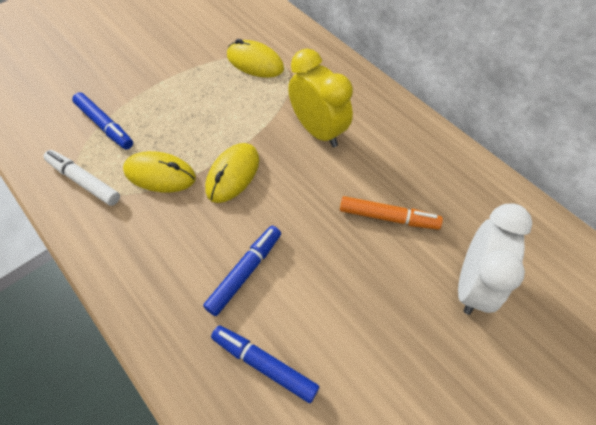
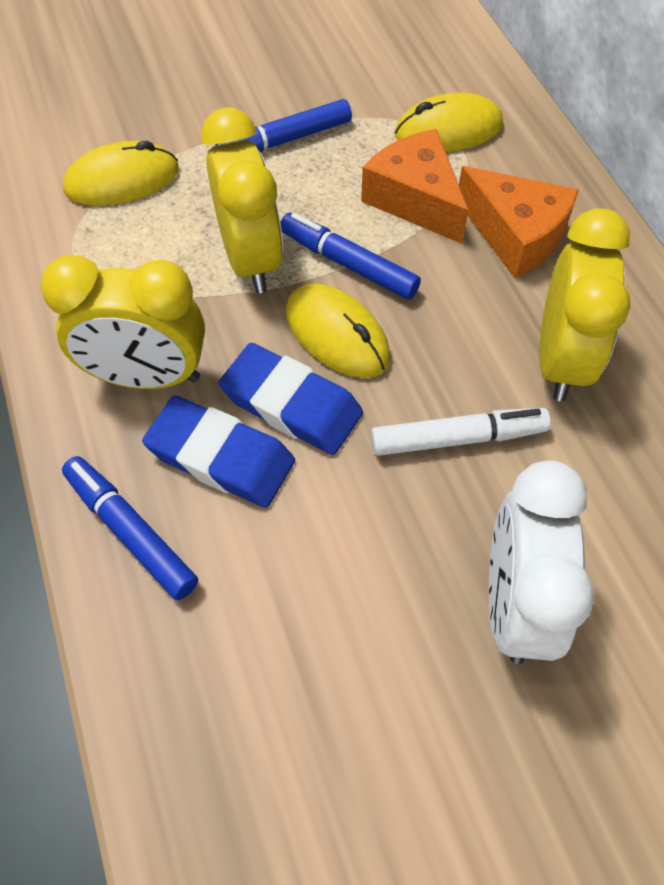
blue eraser: 0 -> 2
orange cheese: 0 -> 2
orange marker: 1 -> 0
yellow clock: 1 -> 3

